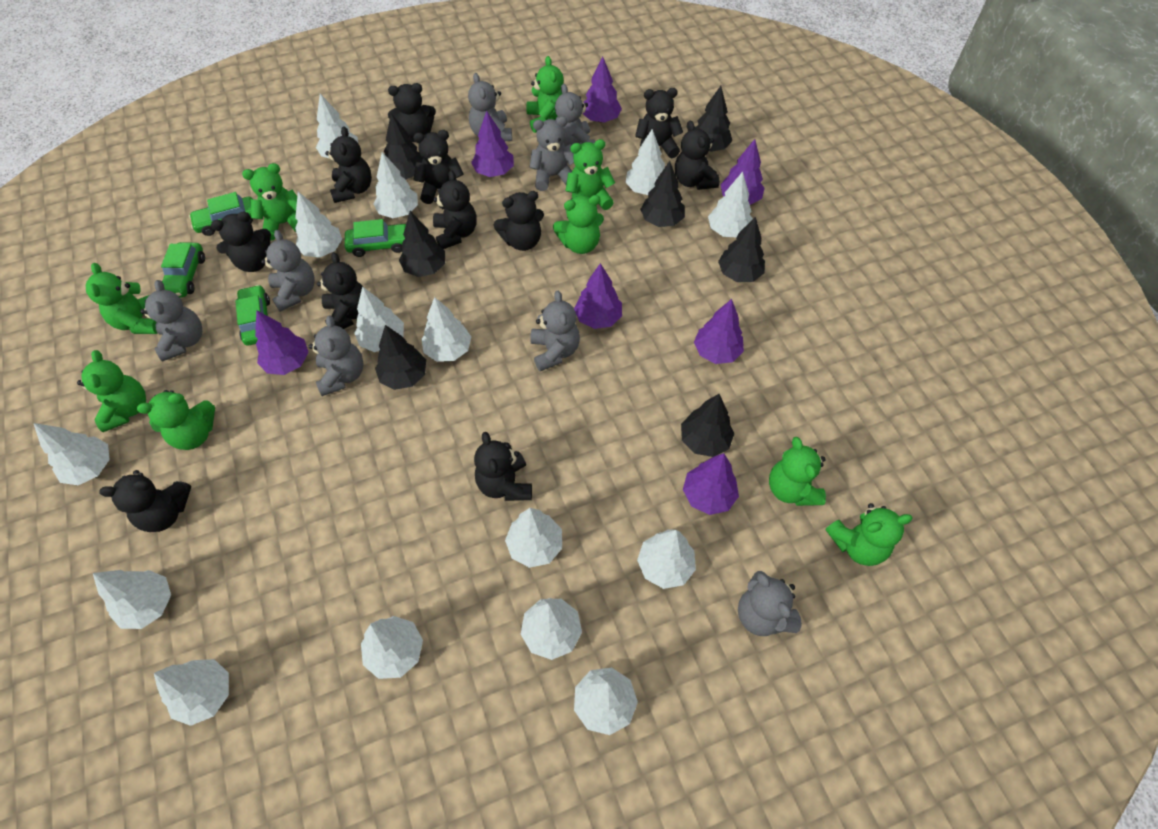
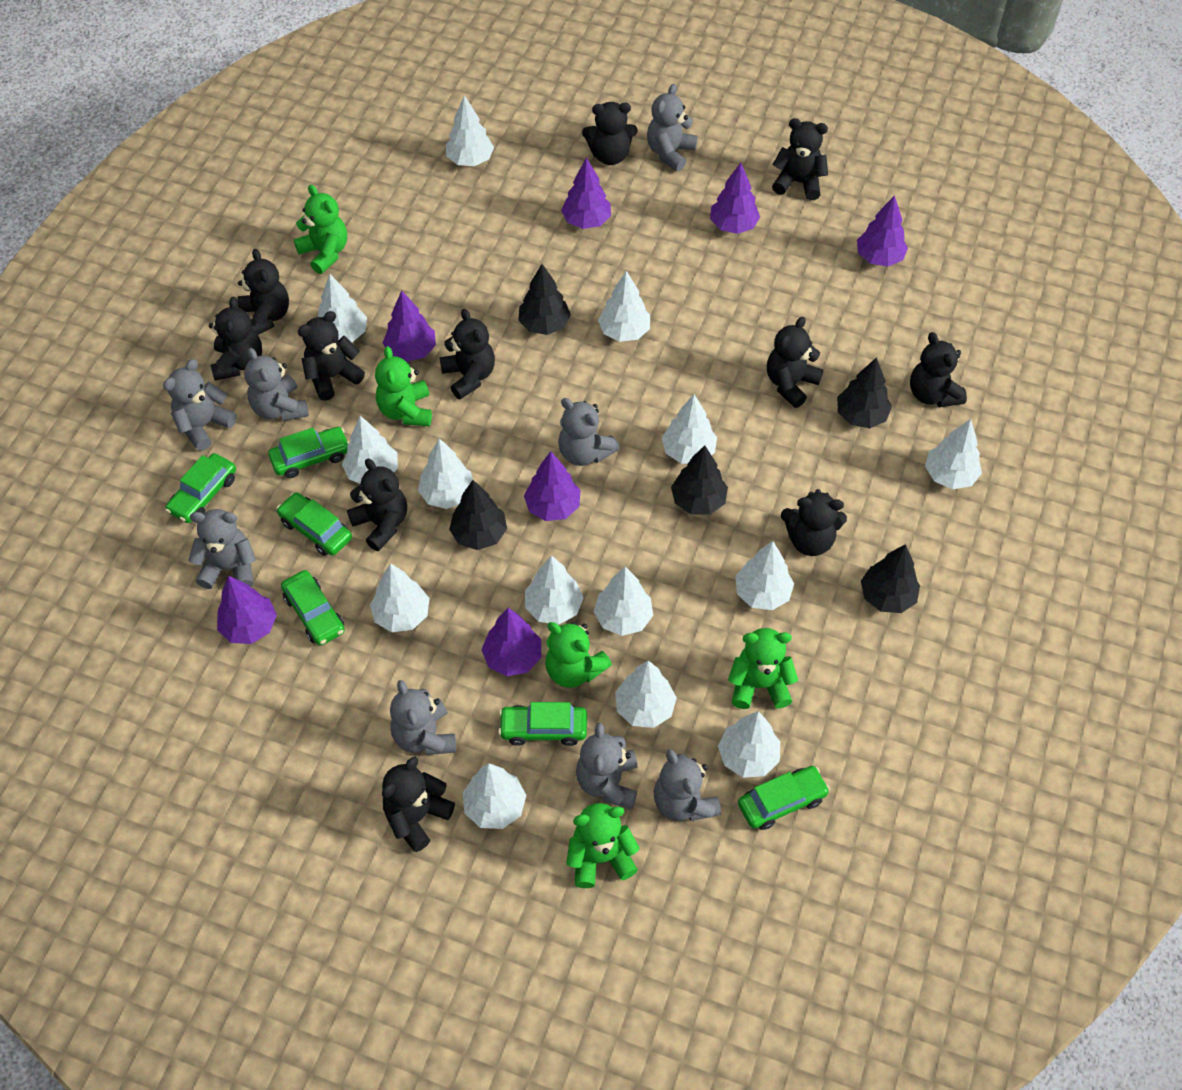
black tree: 7 -> 5
green car: 4 -> 6
green teddy bear: 9 -> 5
white tree: 15 -> 14

